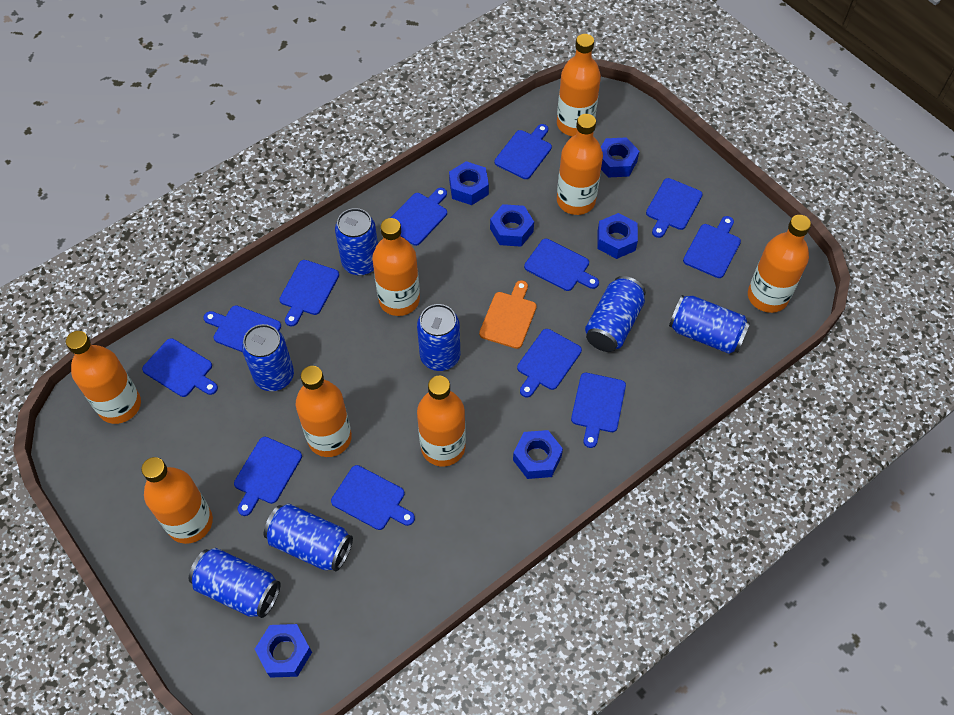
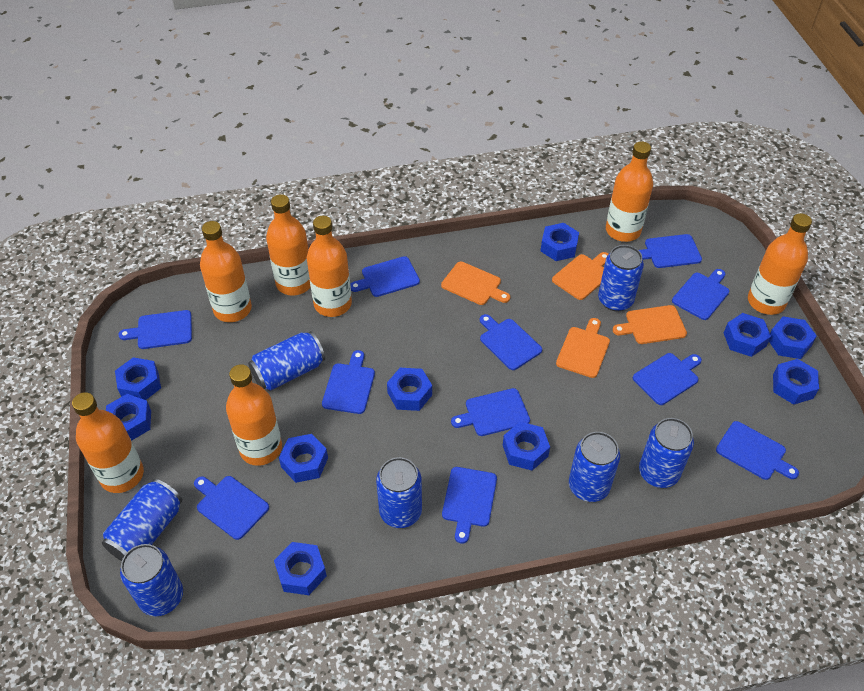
blue cutting board: 12 -> 11
blue nut: 6 -> 10
orange bottle: 8 -> 7
orange cutting board: 1 -> 4

